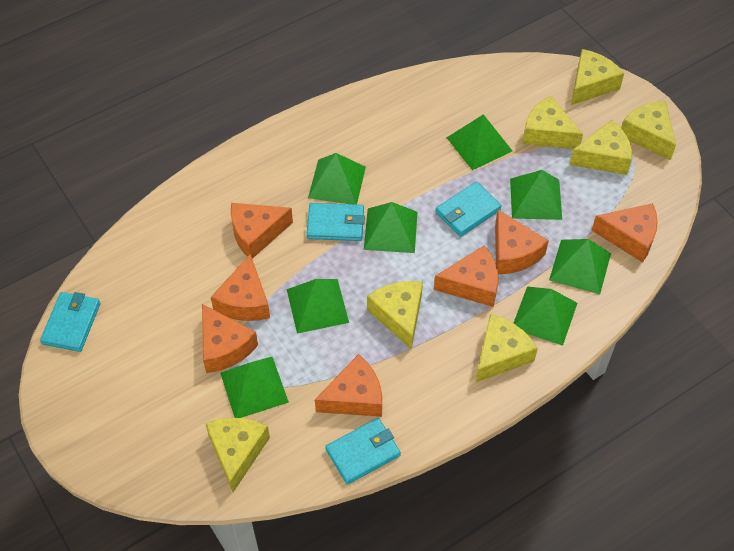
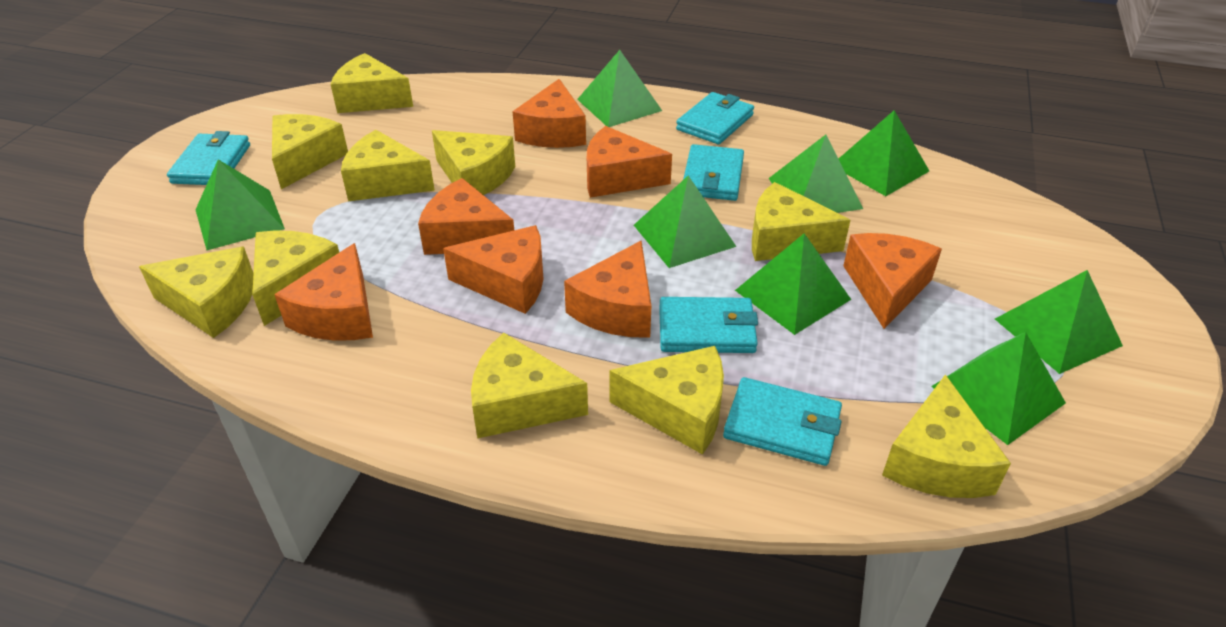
turquoise wallet: 4 -> 5
yellow cheese: 7 -> 10

